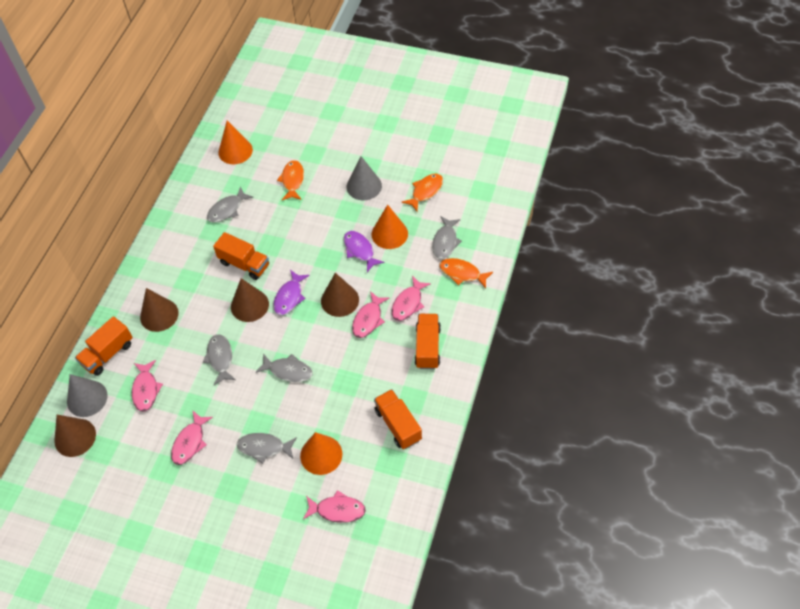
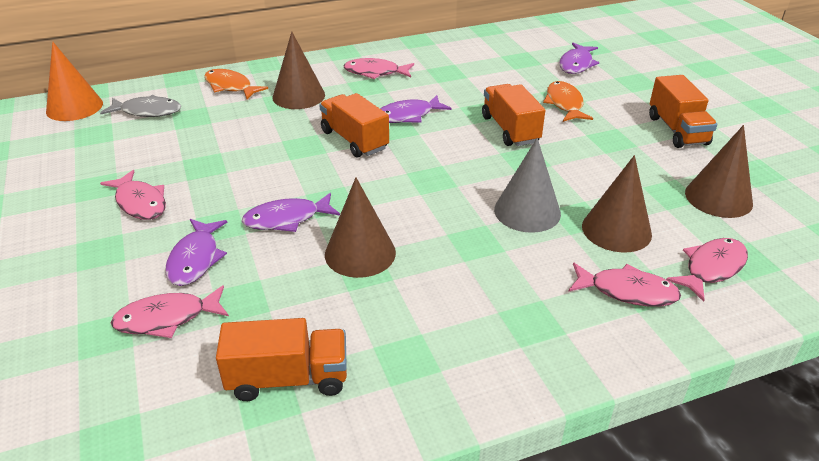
grey cone: 2 -> 1
grey fish: 5 -> 1
orange cone: 3 -> 1
orange fish: 3 -> 2
purple fish: 2 -> 4

